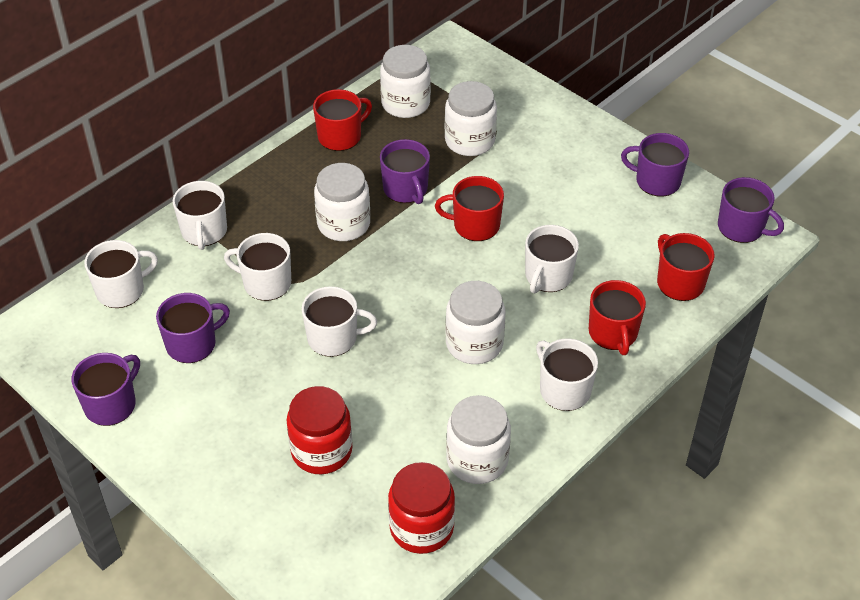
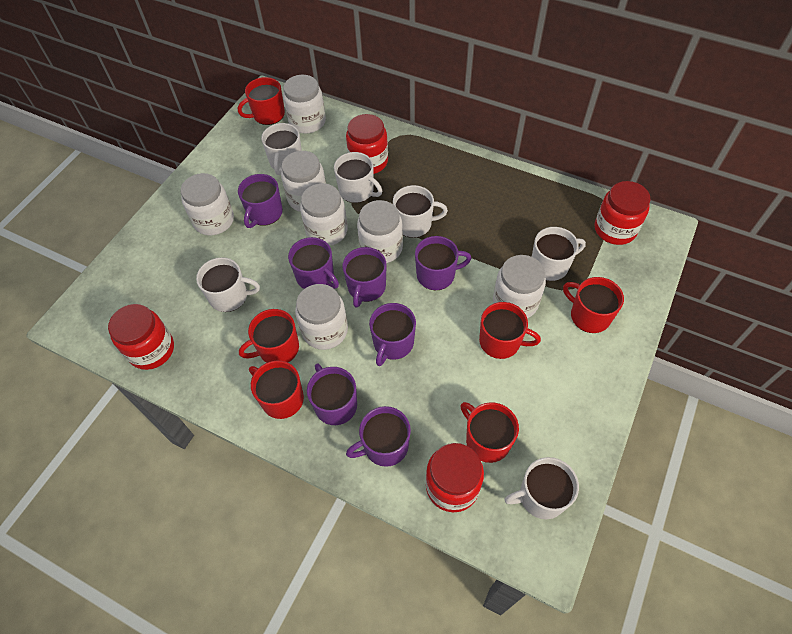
purple mug: 5 -> 7
red jar: 2 -> 4
red mug: 4 -> 6
white jar: 5 -> 7

